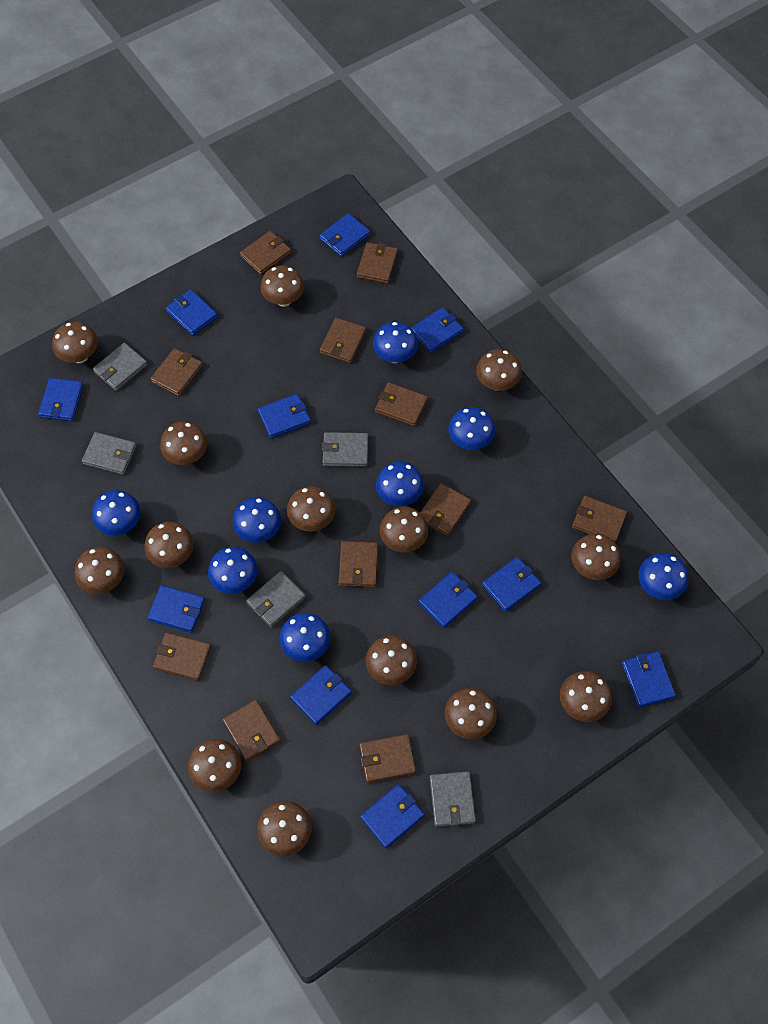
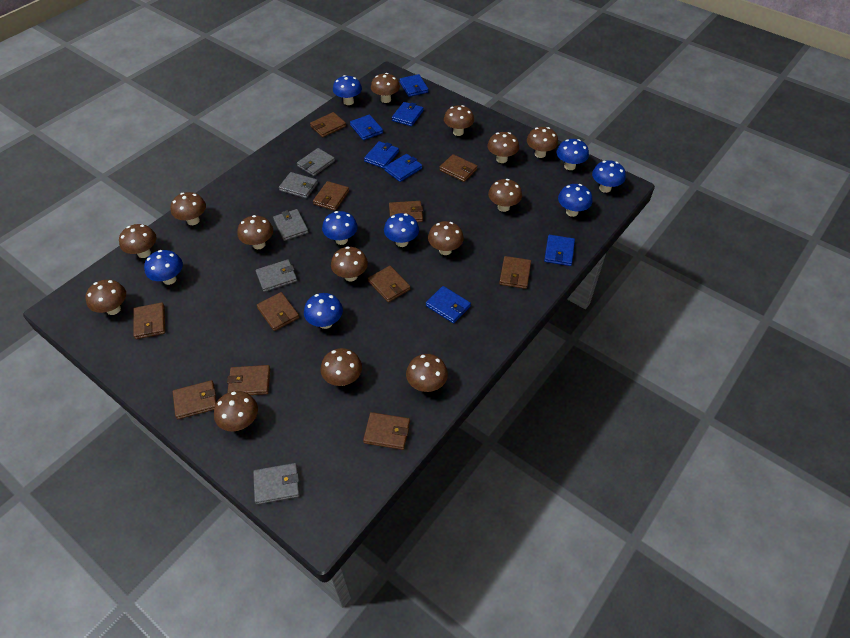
blue wallet: 11 -> 7

